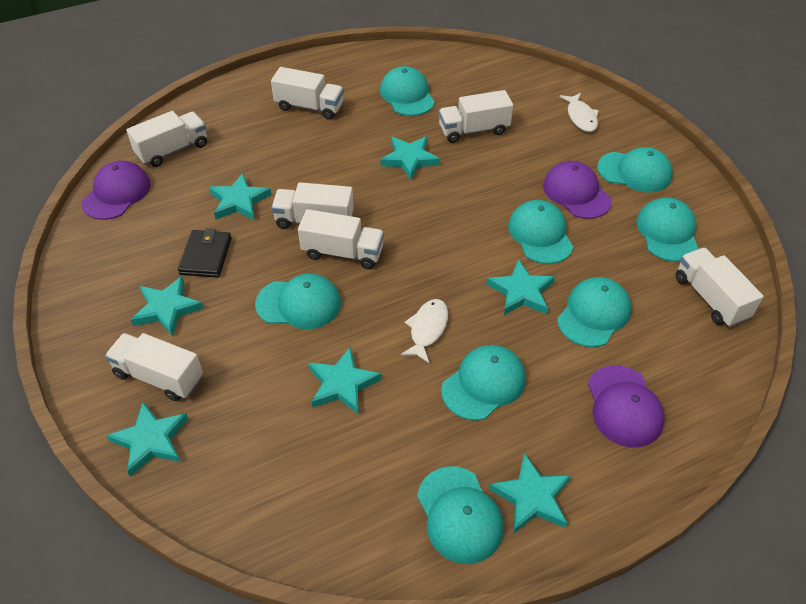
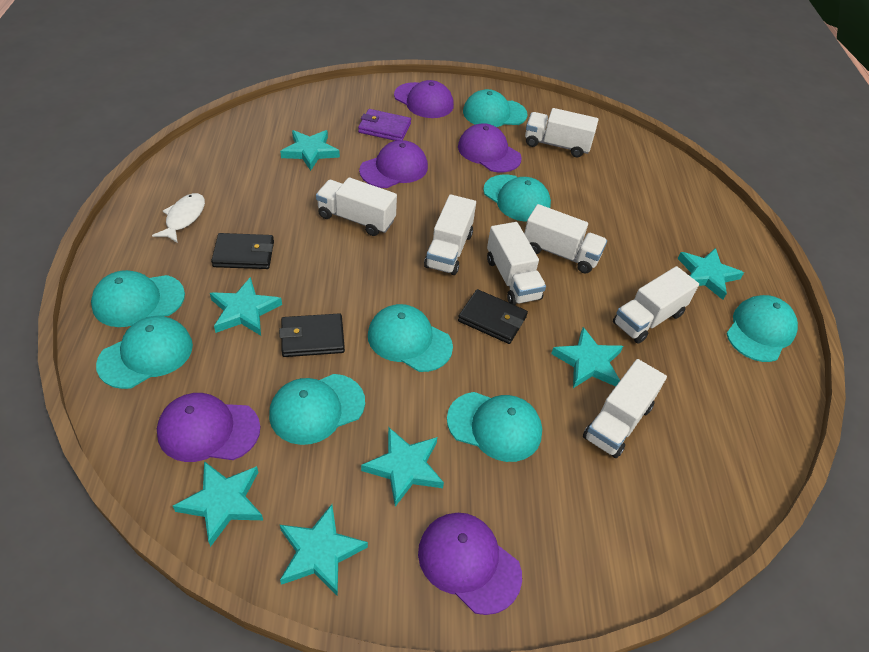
black wallet: 1 -> 3
purple cap: 3 -> 5
purple wallet: 0 -> 1
white fish: 2 -> 1

